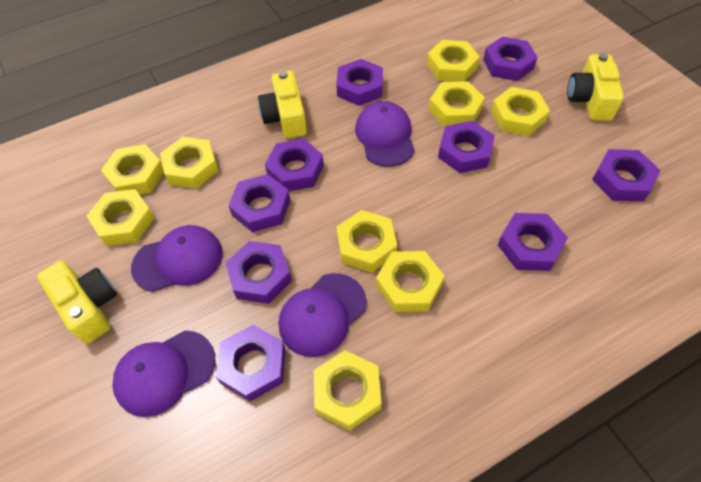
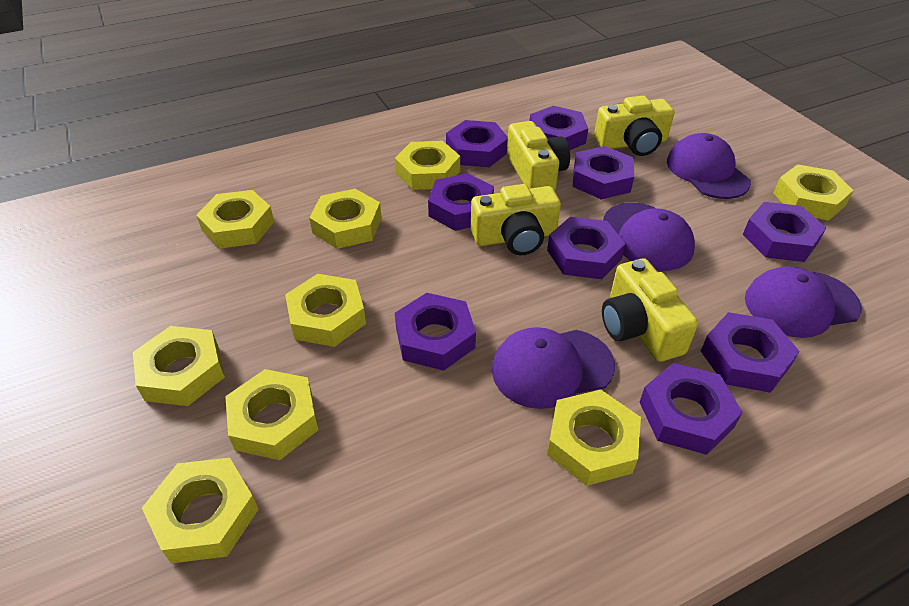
yellow camera: 3 -> 4

